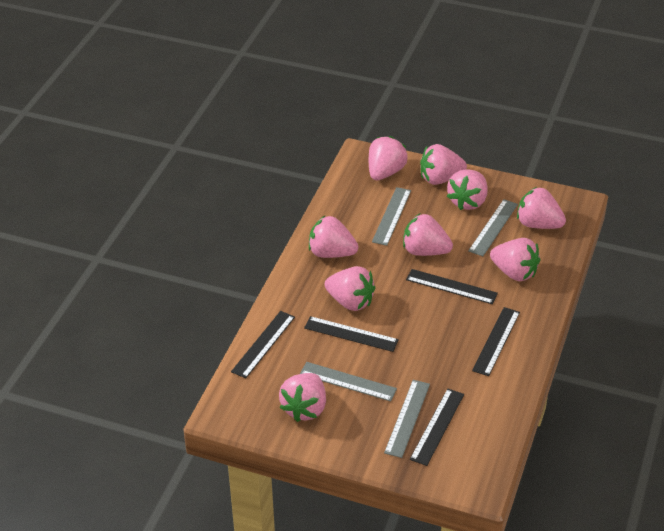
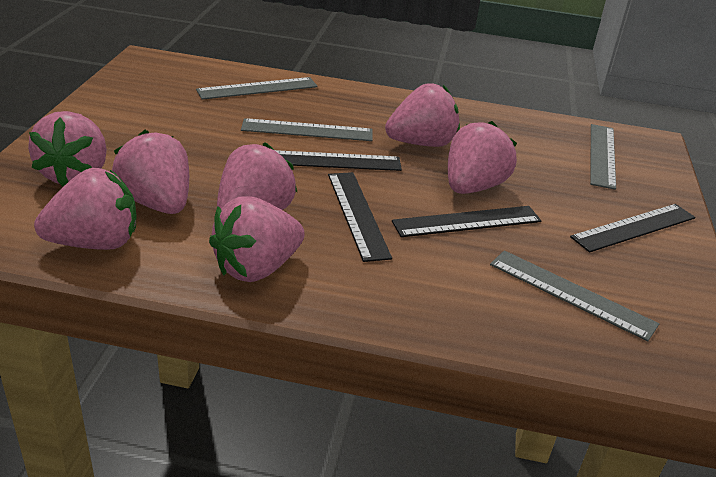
black ruler: 5 -> 4
pink strawberry: 9 -> 7

